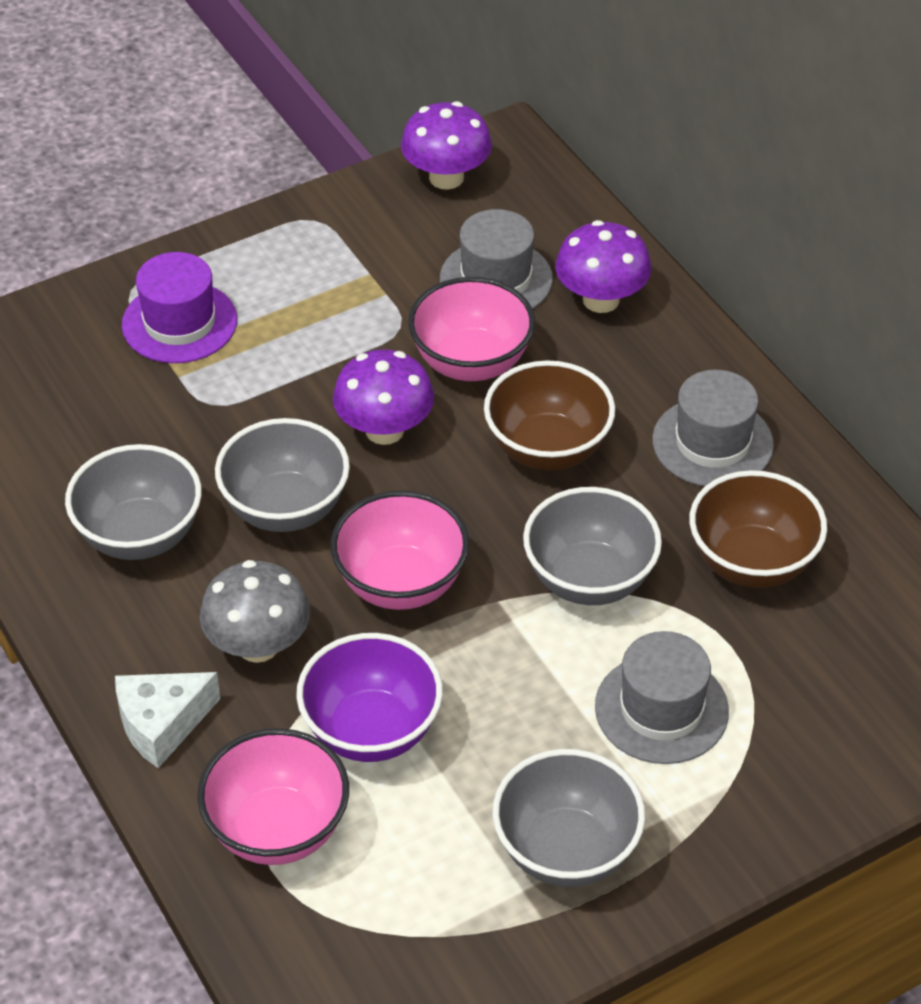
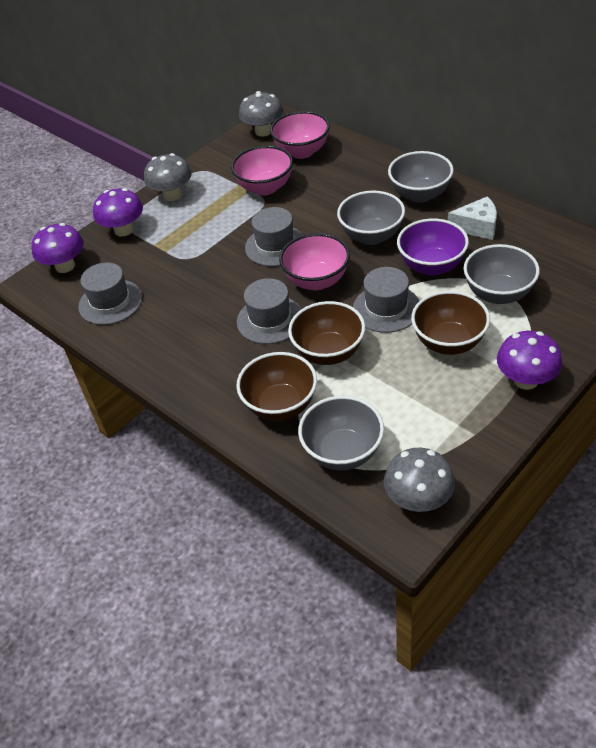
brown bowl: 2 -> 3
grey hat: 3 -> 4
grey mushroom: 1 -> 3
purple hat: 1 -> 0

